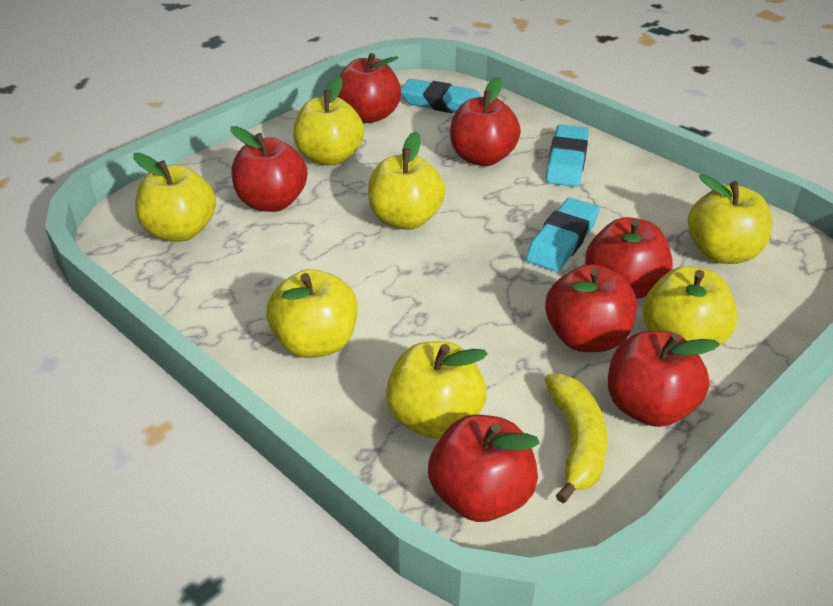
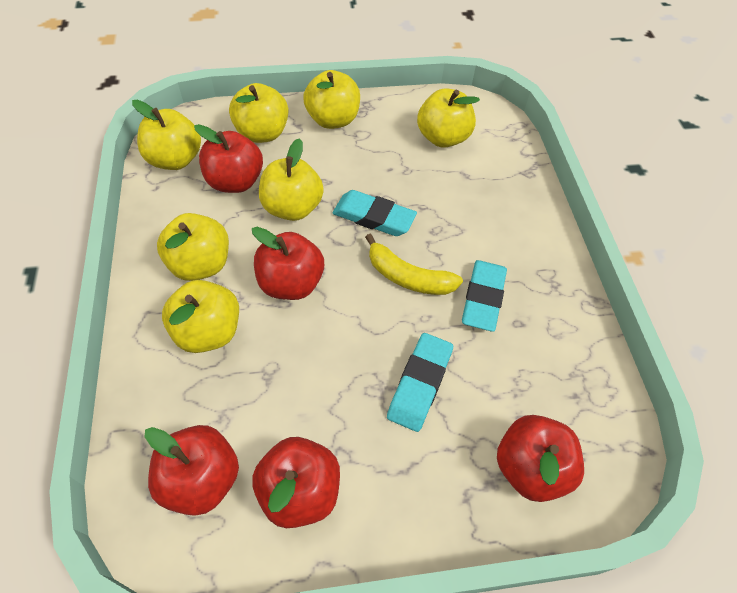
red apple: 7 -> 5

